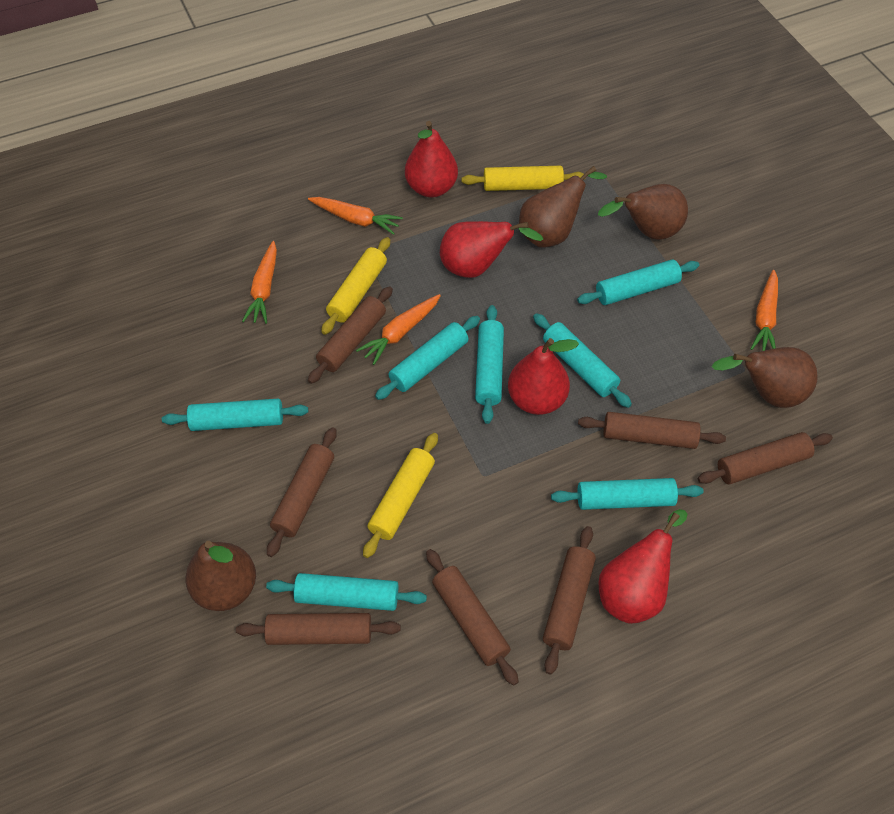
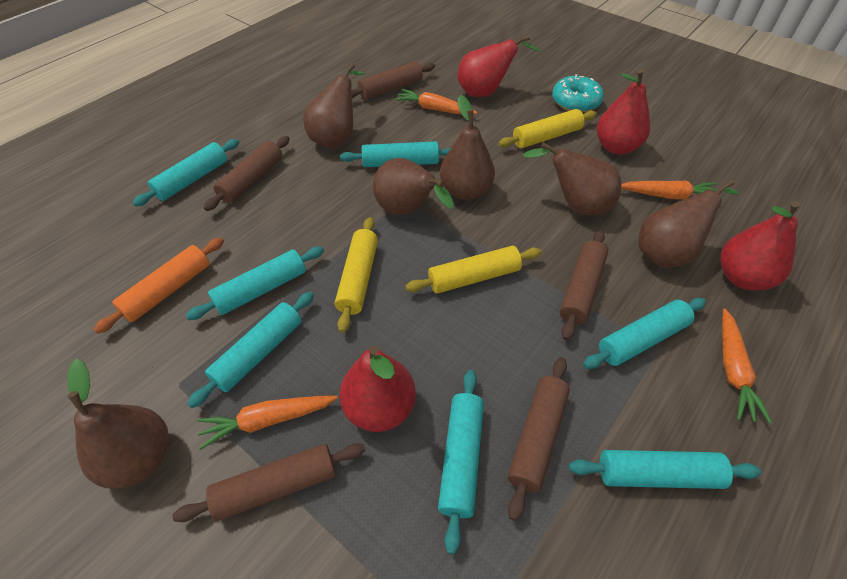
brown pear: 4 -> 6
brown rolling pin: 7 -> 5
orange rolling pin: 0 -> 1
turquoise donut: 0 -> 1

